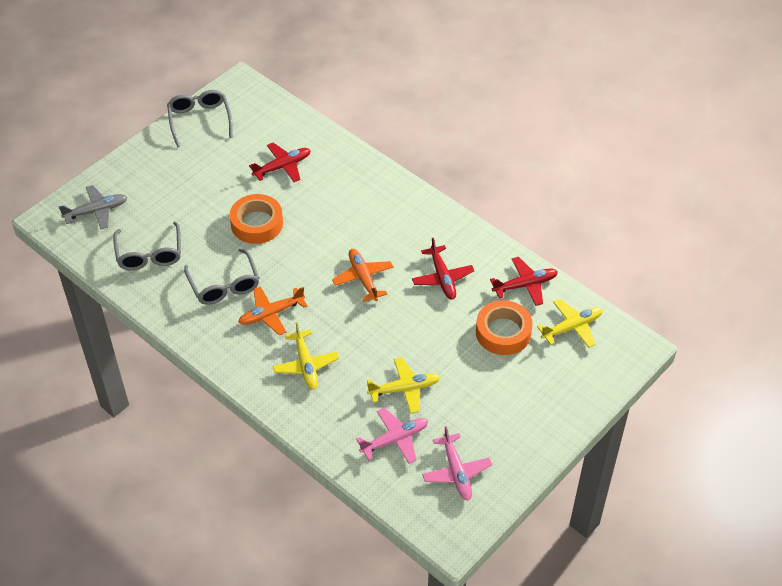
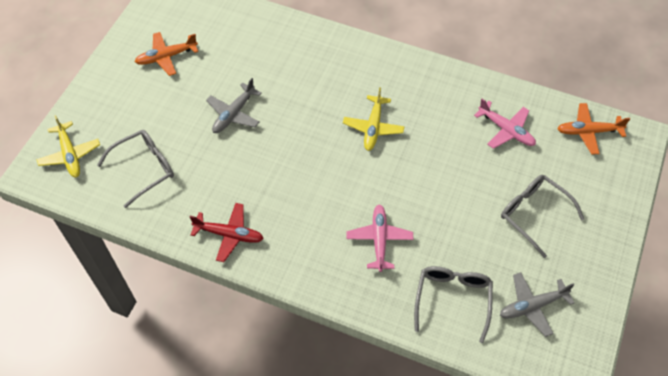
grey plane: 1 -> 2
orange tape: 2 -> 0
red plane: 3 -> 1
yellow plane: 3 -> 2

